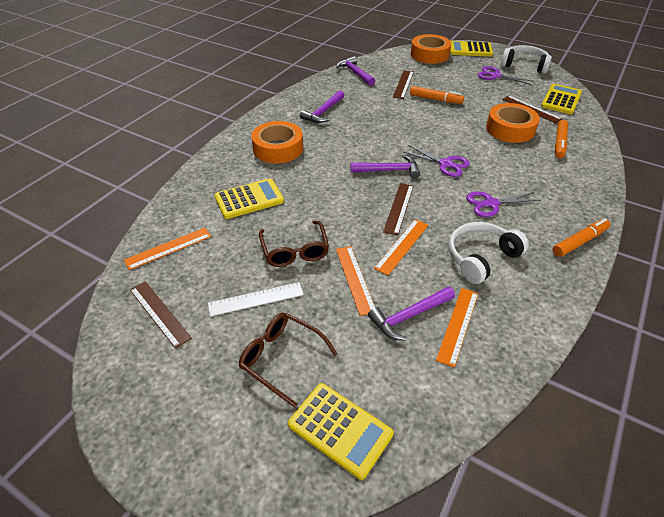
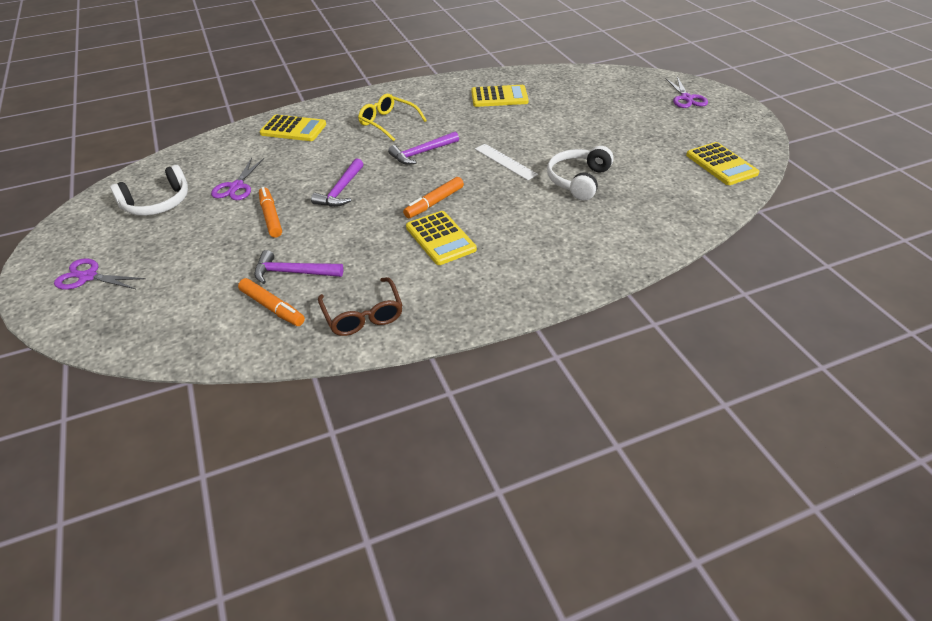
brown glasses: 2 -> 1
brown ruler: 4 -> 0
orange ruler: 4 -> 0
orange tape: 3 -> 0
purple hammer: 4 -> 3
yellow glasses: 0 -> 1

